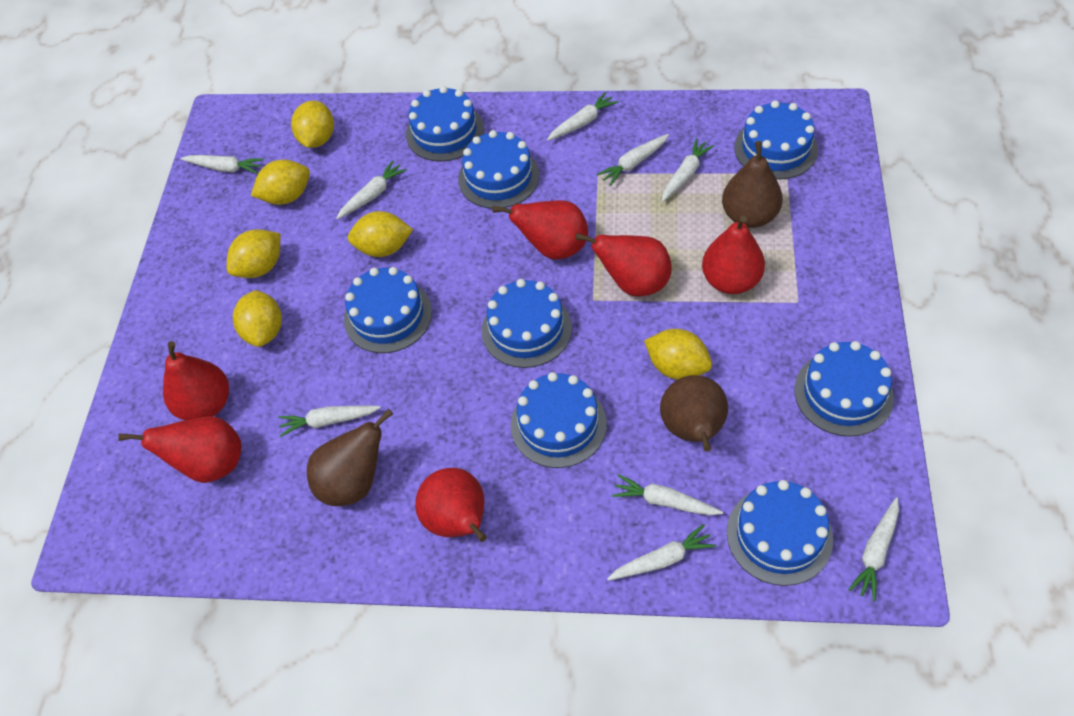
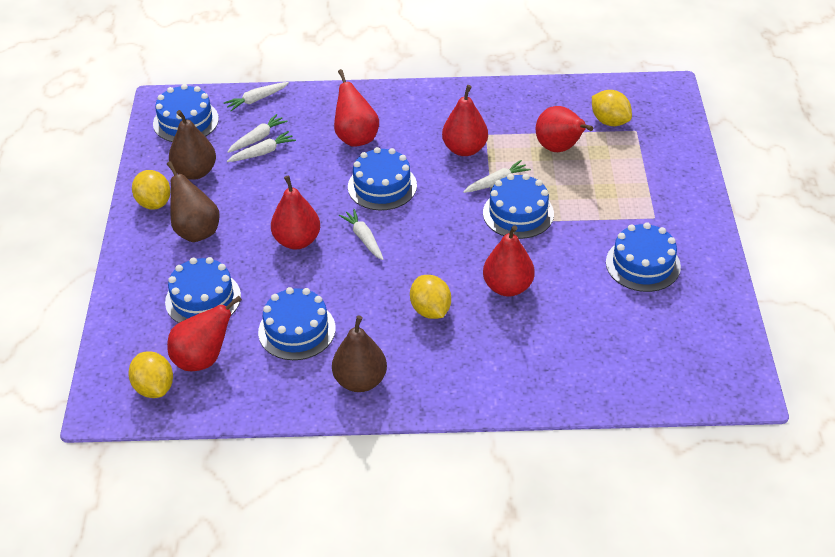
blue cake: 8 -> 6
white carrot: 9 -> 5
yellow lemon: 6 -> 4

